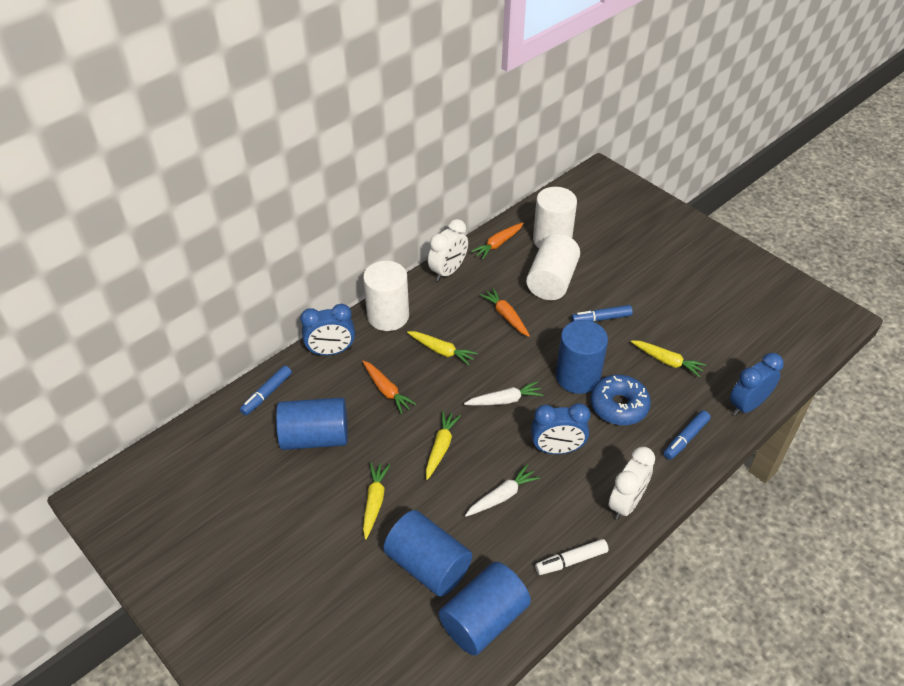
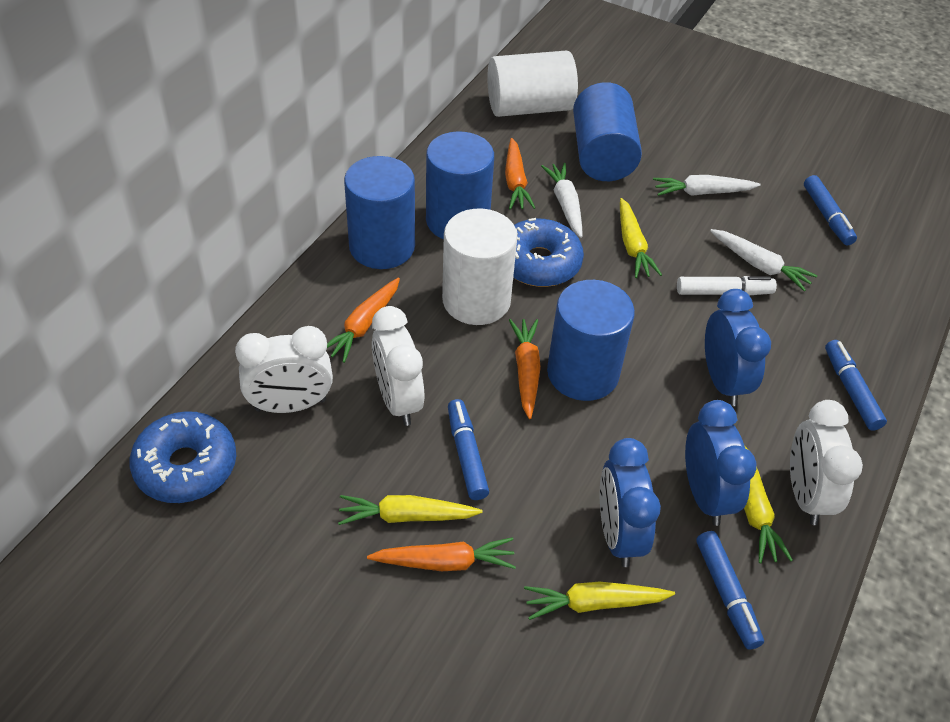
blue donut: 1 -> 2
blue marker: 3 -> 4
orange carrot: 3 -> 4
white carrot: 2 -> 3
white clock: 2 -> 3
white cylinder: 3 -> 2

